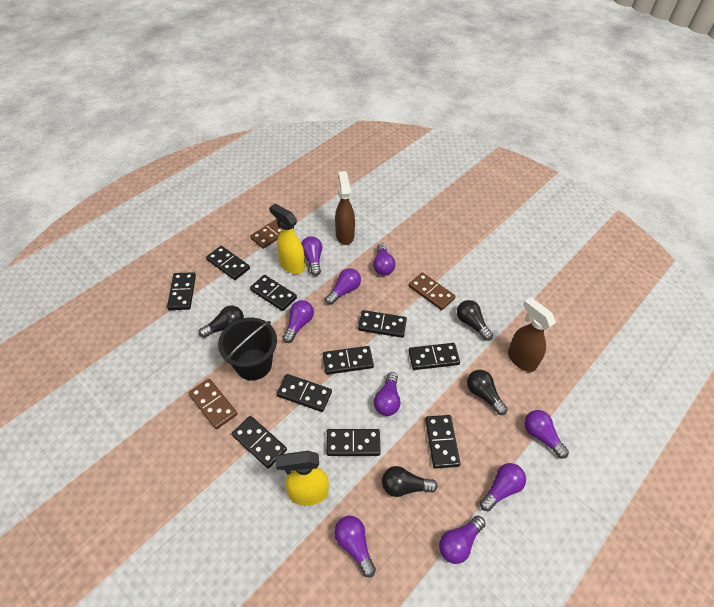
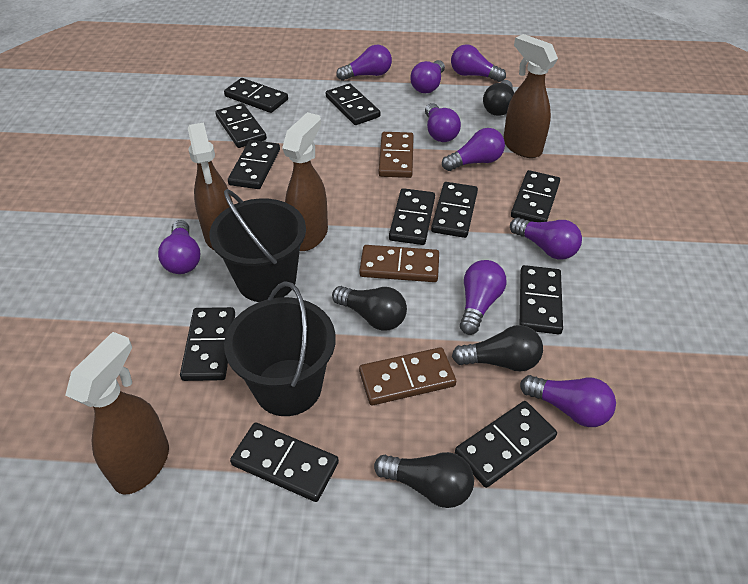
black bucket: 1 -> 2
black domino: 10 -> 11
brown spray bottle: 2 -> 4
yellow spray bottle: 2 -> 0

